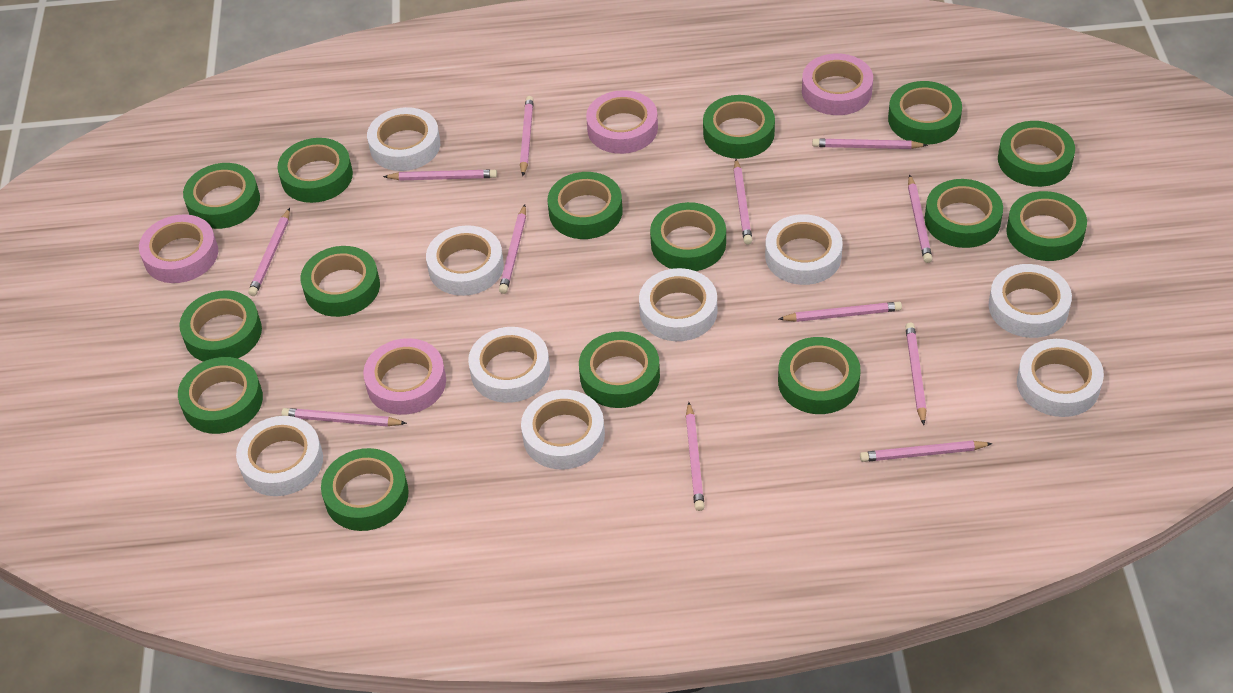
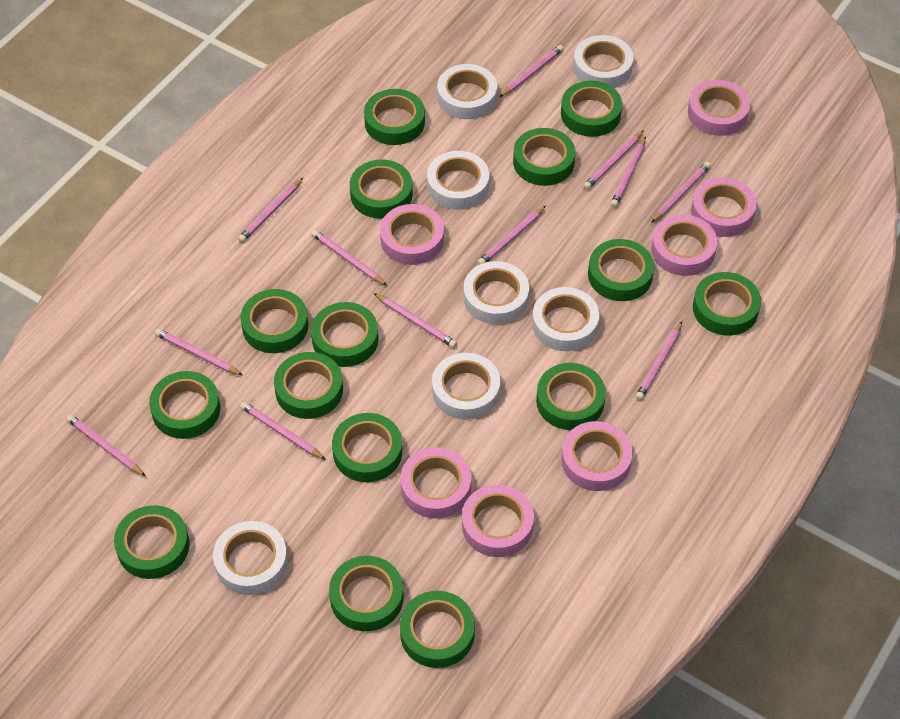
pink tape: 4 -> 7
white tape: 9 -> 7

